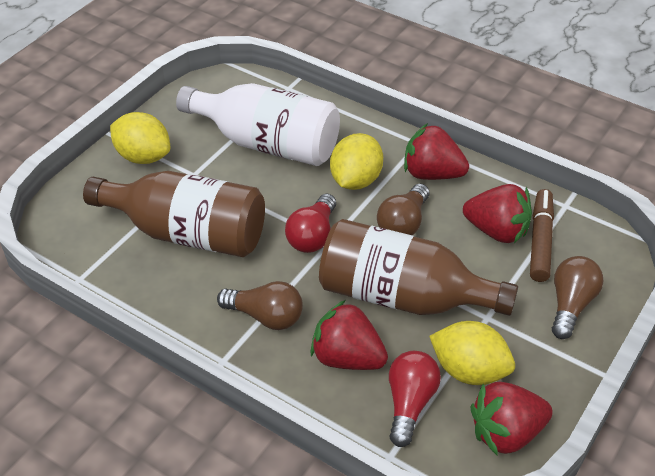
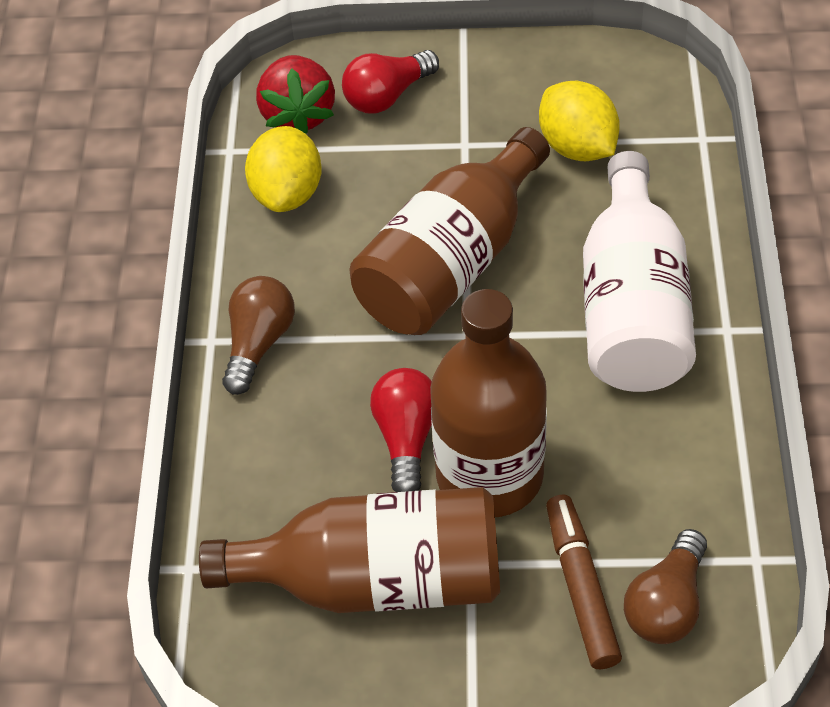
brown bottle: 2 -> 3
brown light bulb: 3 -> 2
red strawberry: 4 -> 1
yellow lemon: 3 -> 2

